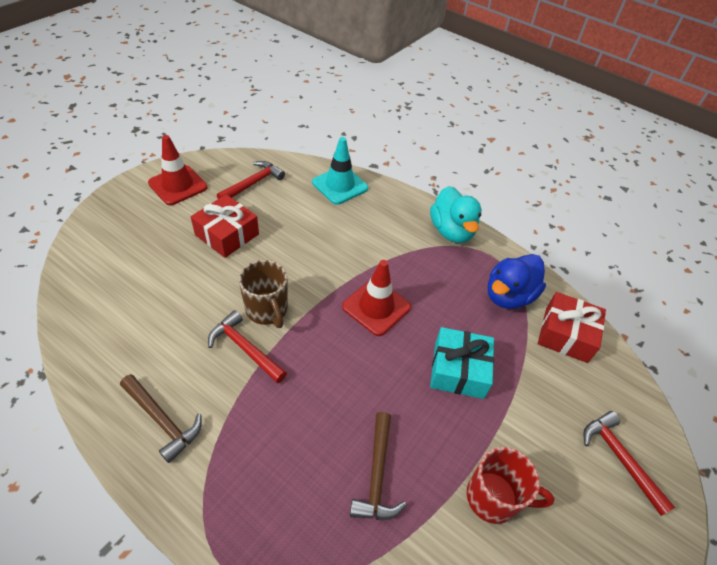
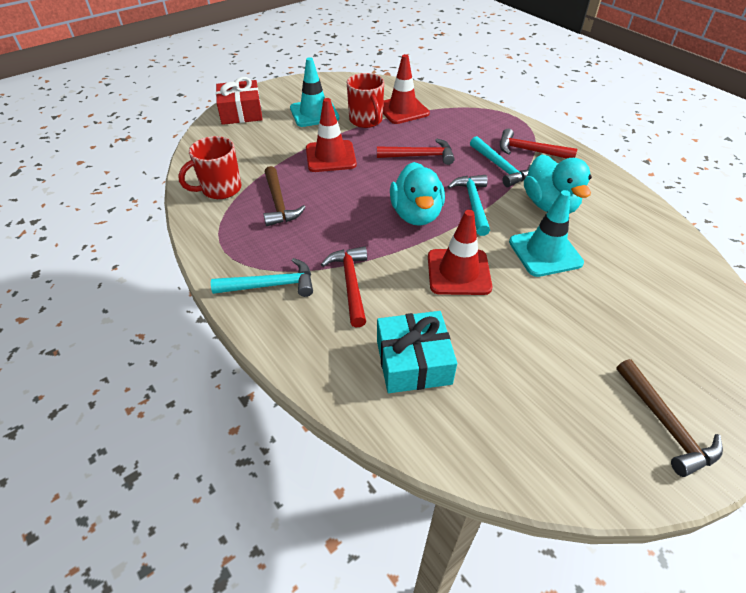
blue duck: 1 -> 0
brown mug: 1 -> 0
red gift: 2 -> 1
red mug: 1 -> 2
red traffic cone: 2 -> 3
turquoise duck: 1 -> 2
turquoise hammer: 0 -> 3
turquoise traffic cone: 1 -> 2

